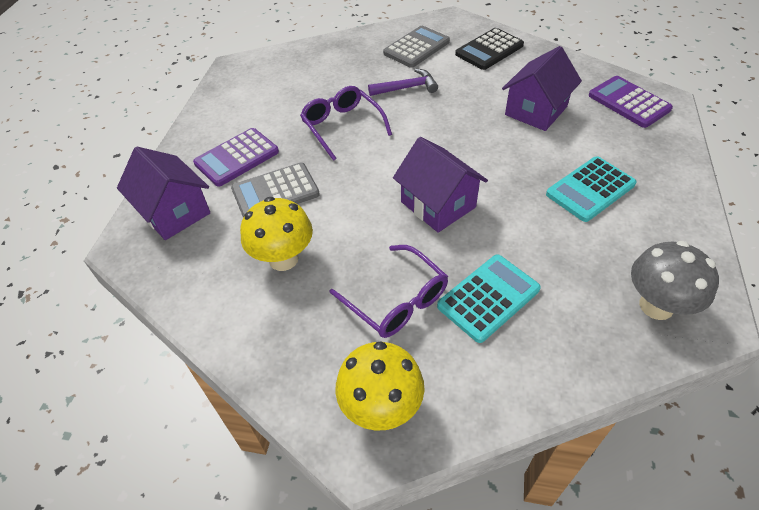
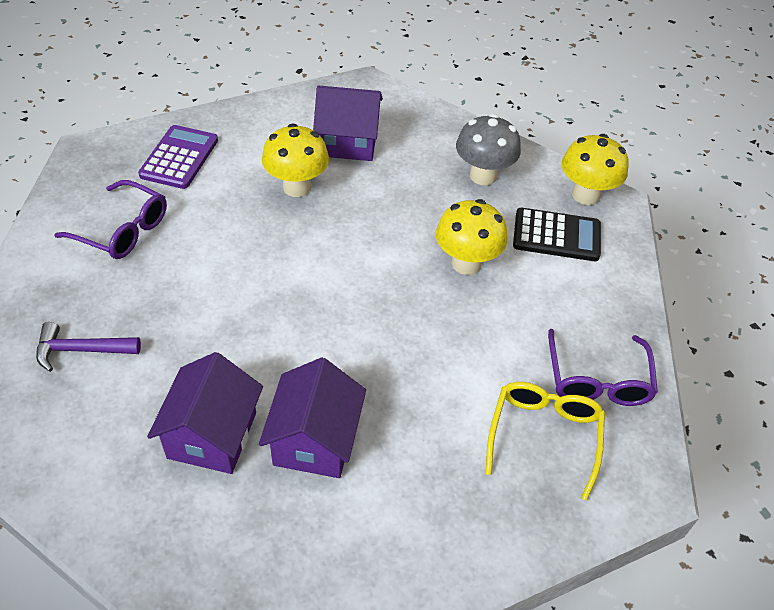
grey calculator: 2 -> 0
purple calculator: 2 -> 1
turquoise calculator: 2 -> 0
yellow glasses: 0 -> 1
yellow mushroom: 2 -> 3

